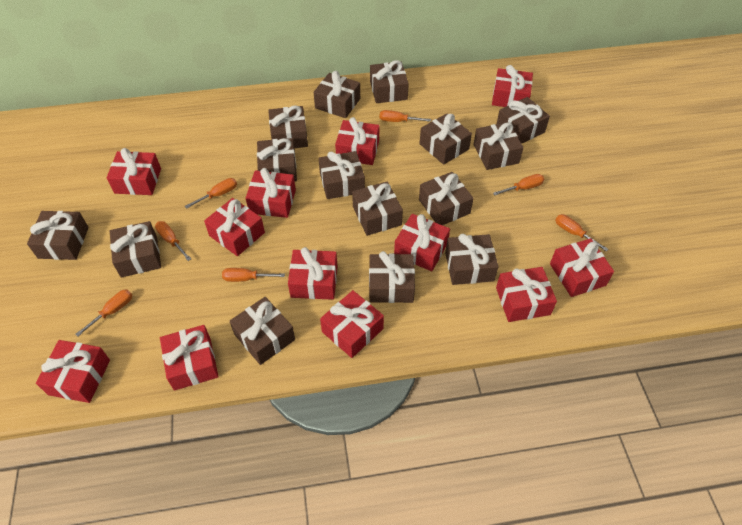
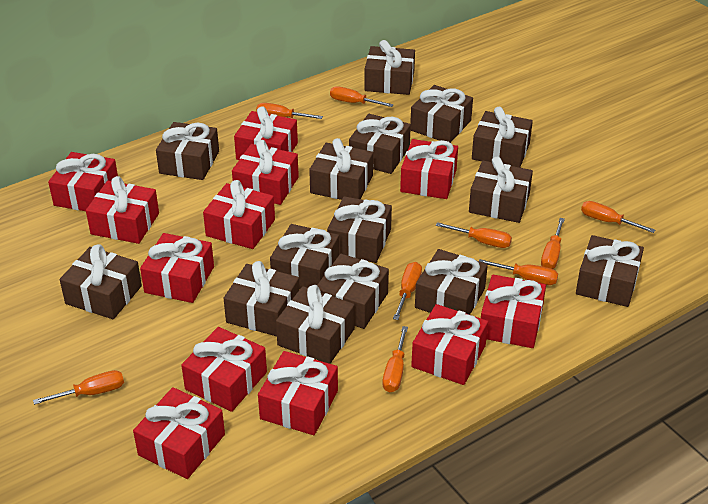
orange screwdriver: 7 -> 9

